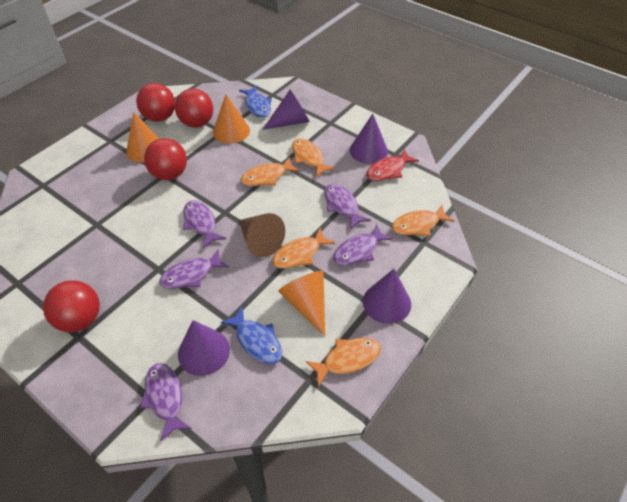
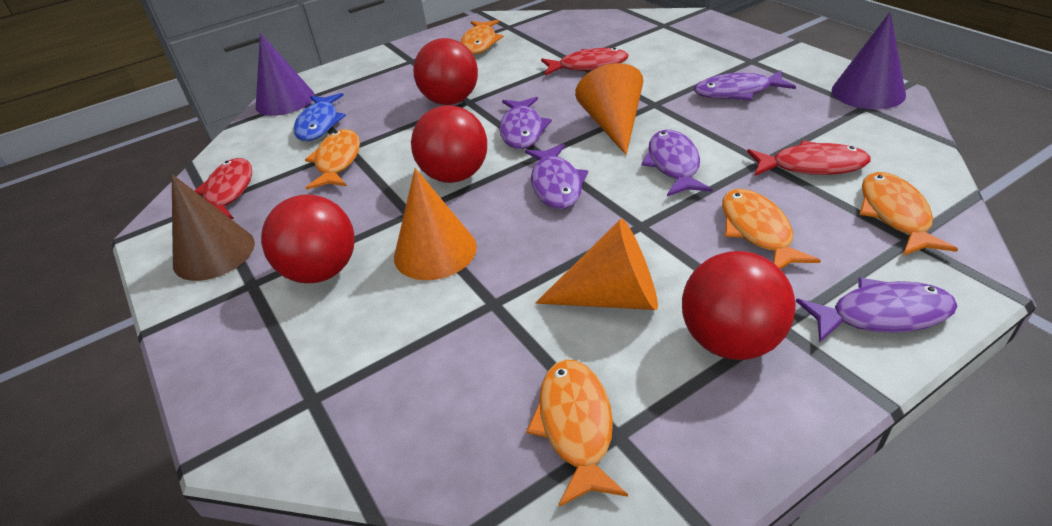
blue fish: 2 -> 1
purple cone: 4 -> 2
red fish: 1 -> 3

